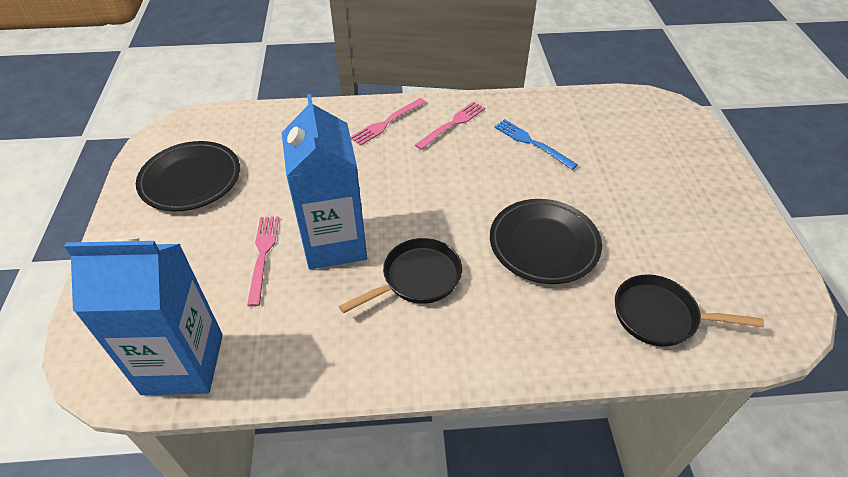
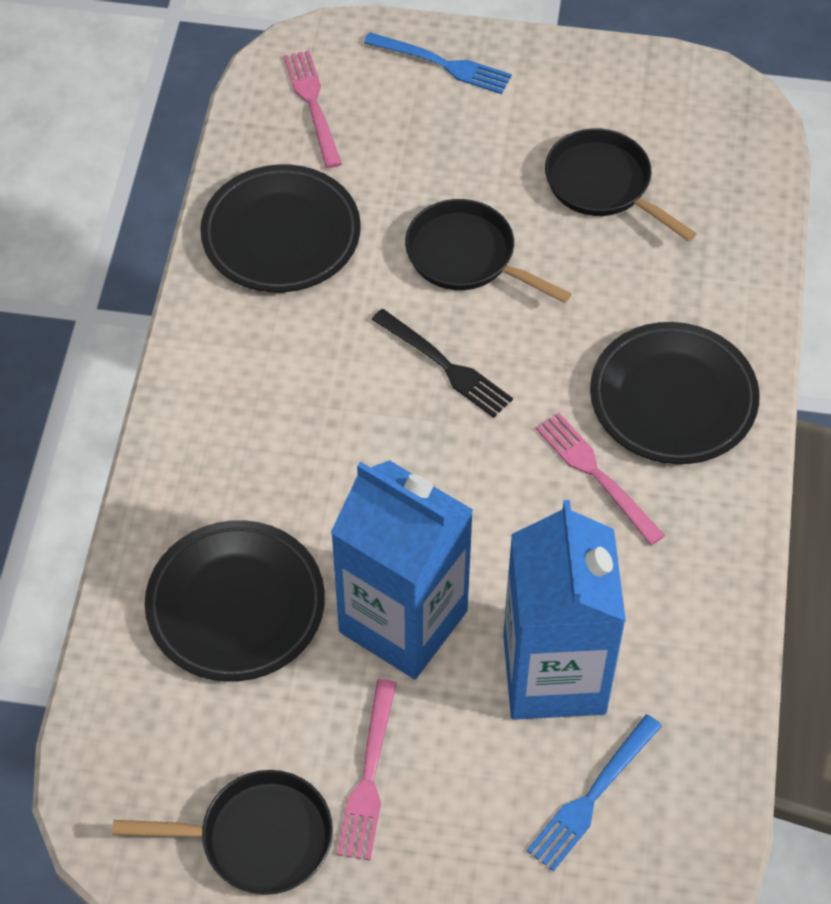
black fork: 0 -> 1
black pan: 2 -> 3
black plate: 2 -> 3
blue fork: 1 -> 2

